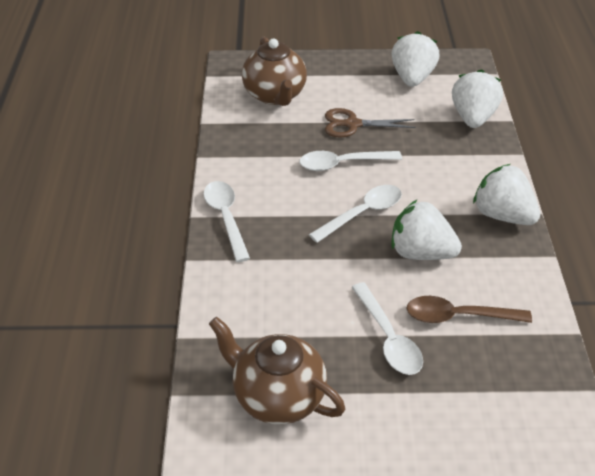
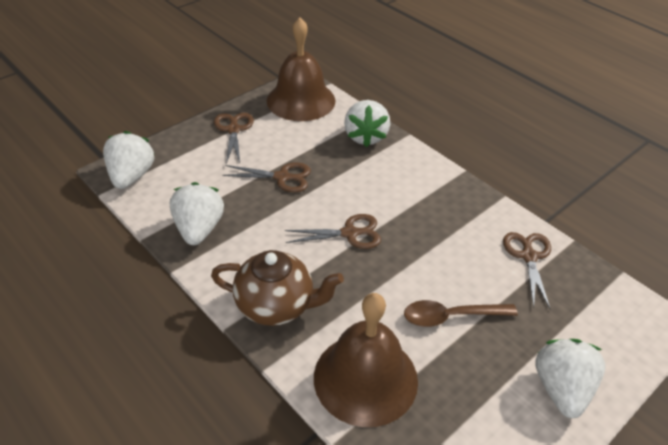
brown bell: 0 -> 2
brown scissors: 1 -> 4
brown teapot: 2 -> 1
white spoon: 4 -> 0

